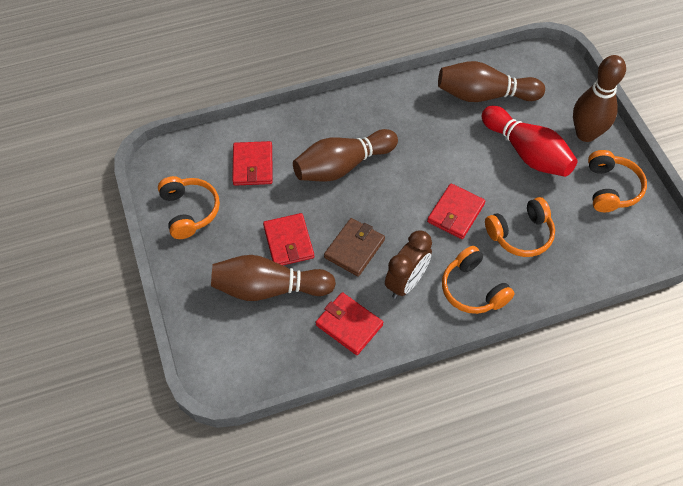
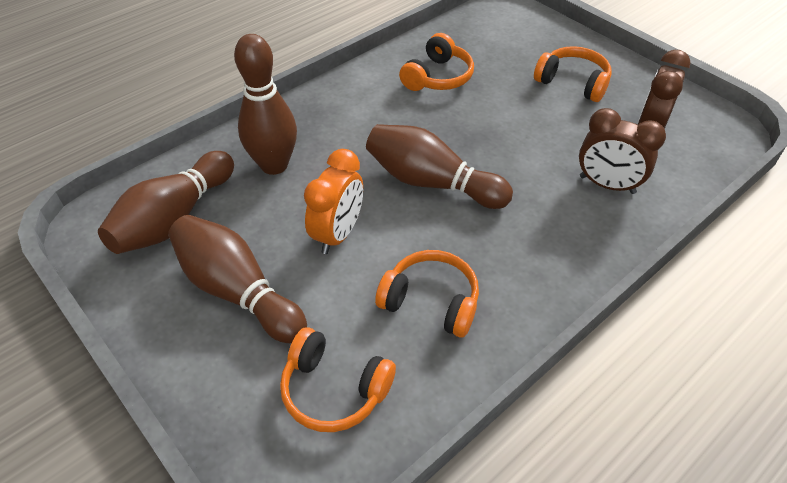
brown clock: 1 -> 2
brown wallet: 1 -> 0
orange clock: 0 -> 1
red bowling pin: 1 -> 0
red wallet: 4 -> 0

